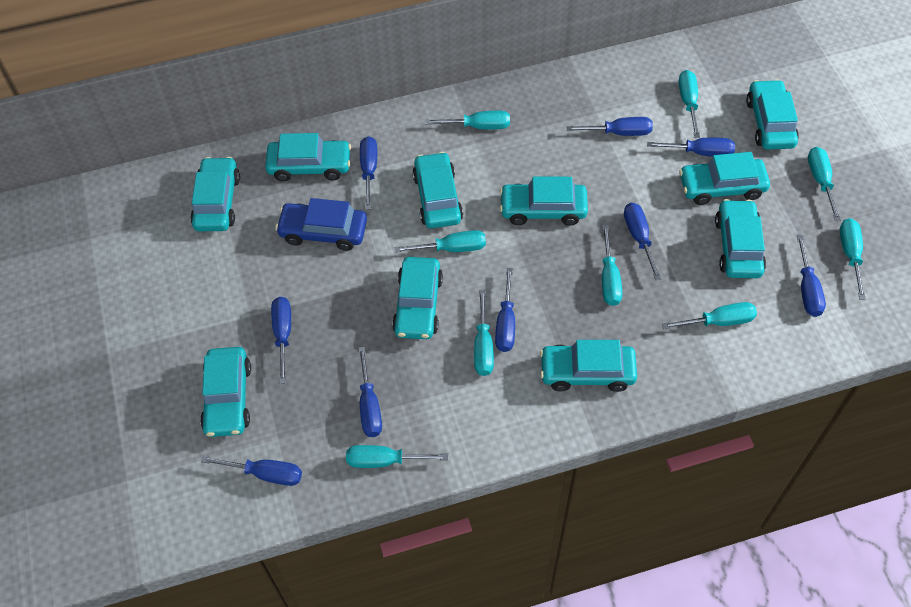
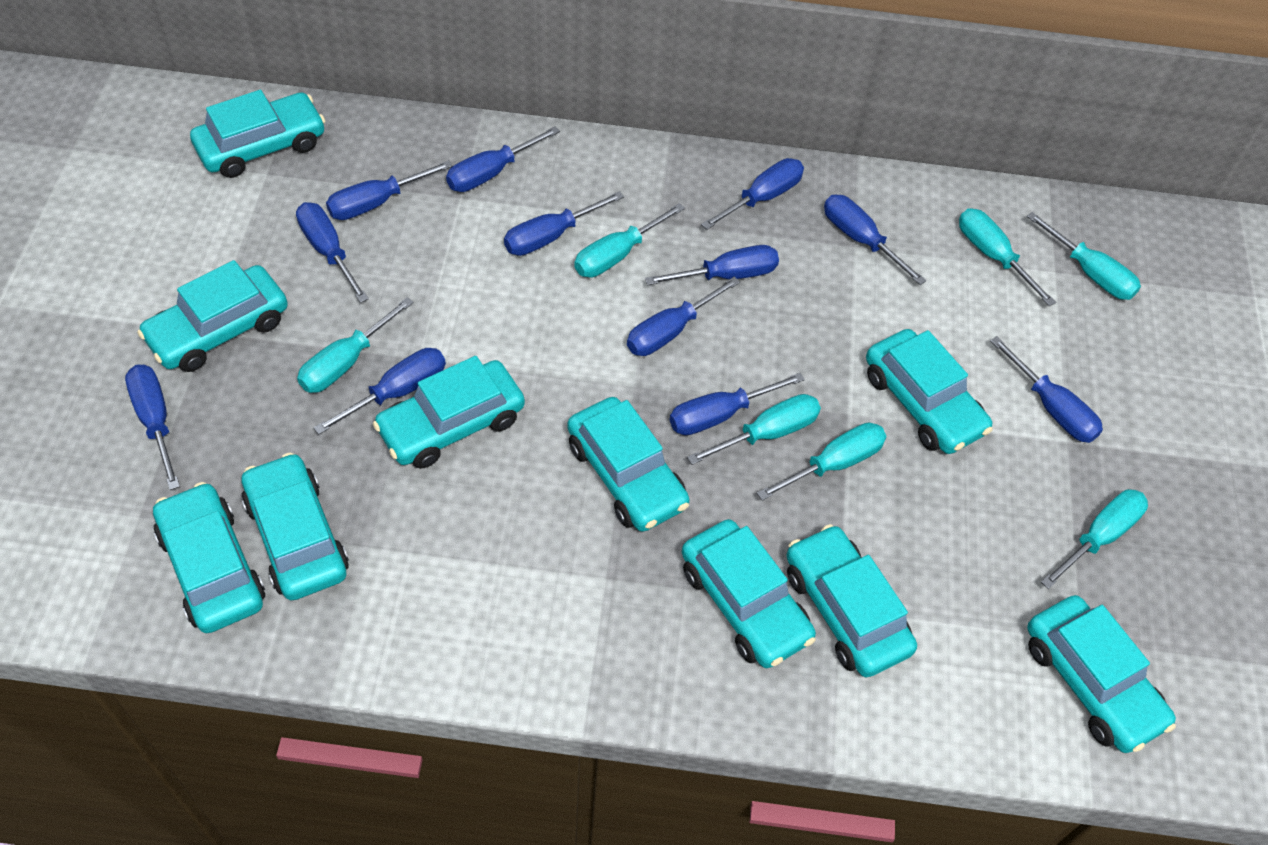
blue car: 1 -> 0
blue screwdriver: 9 -> 12
turquoise screwdriver: 9 -> 7

